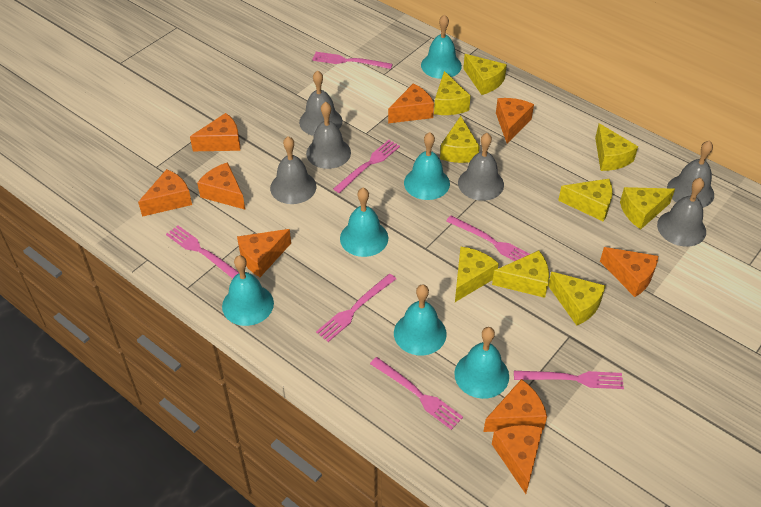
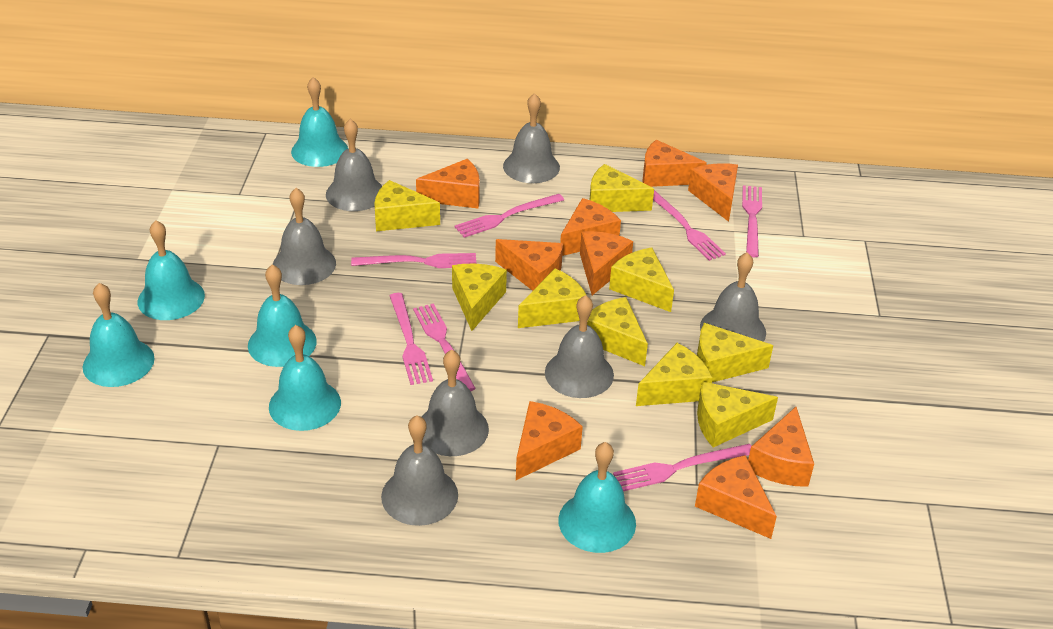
grey bell: 6 -> 7

